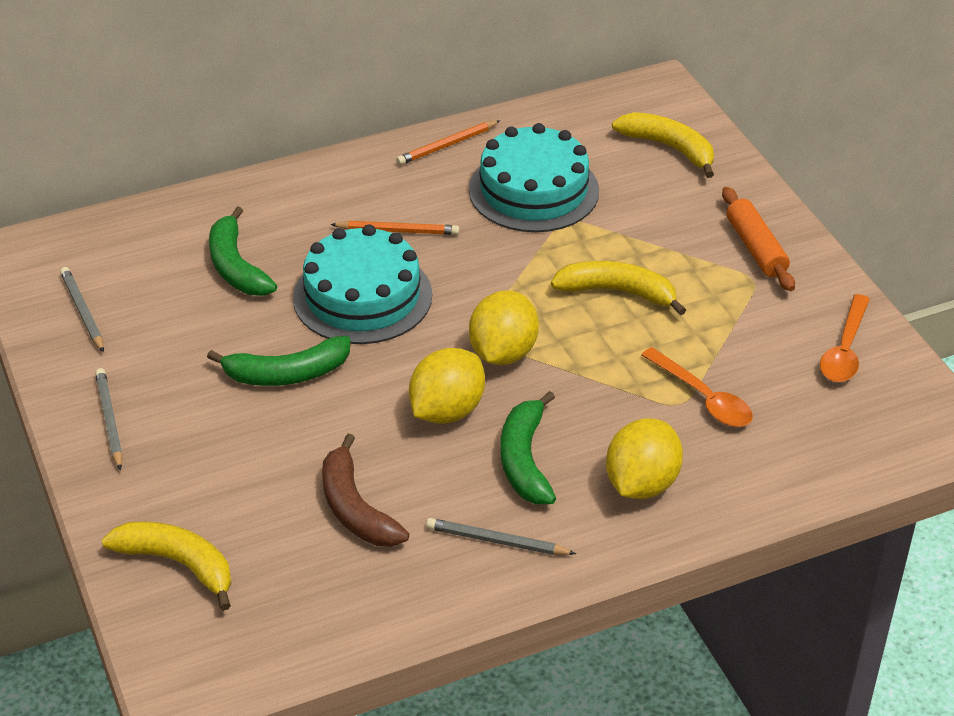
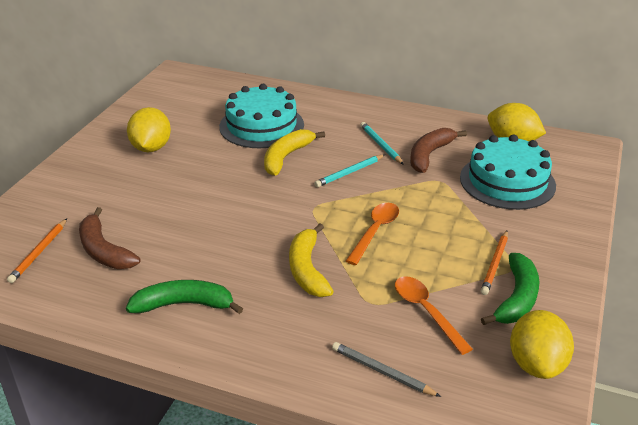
brown banana: 1 -> 2
green banana: 3 -> 2
grey pencil: 3 -> 1
orange rolling pin: 1 -> 0
turquoise pencil: 0 -> 2
yellow banana: 3 -> 2

